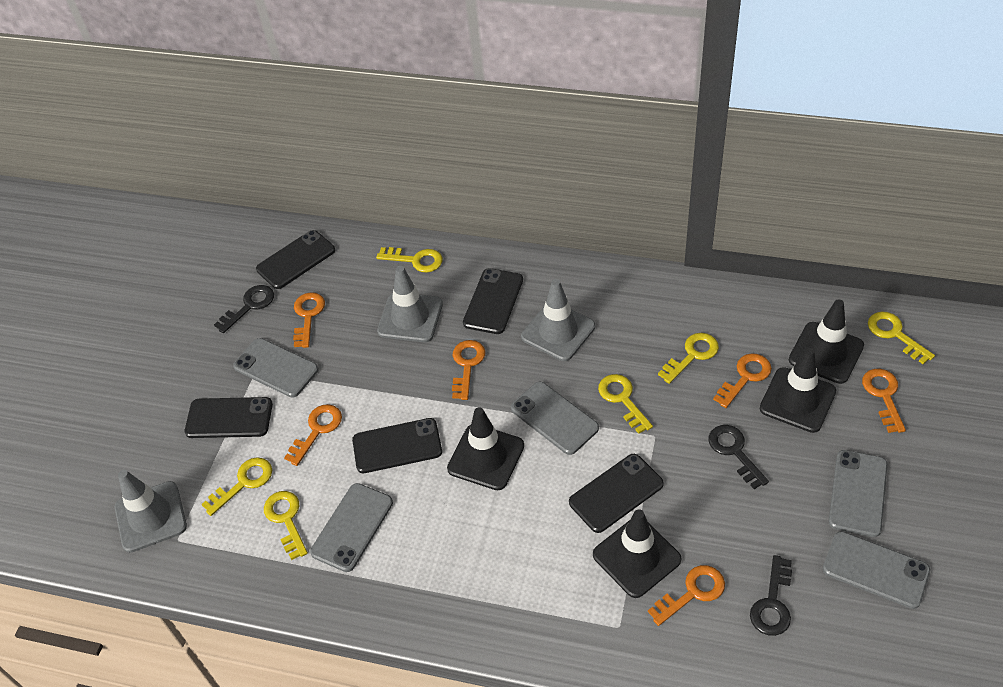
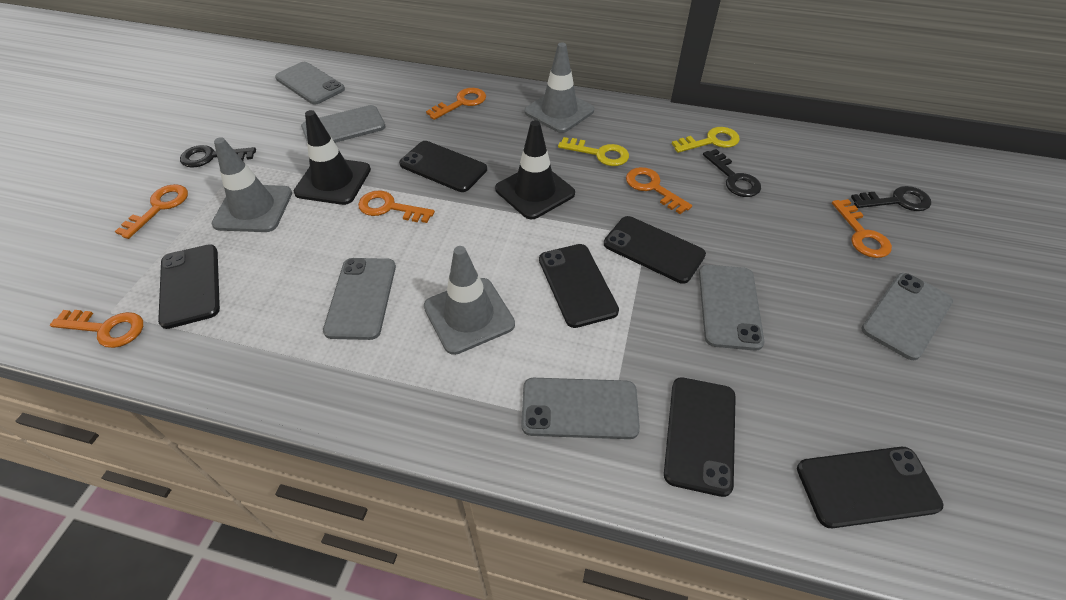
black phone: 5 -> 6
black traffic cone: 4 -> 2
grey phone: 5 -> 6
yellow key: 6 -> 2

